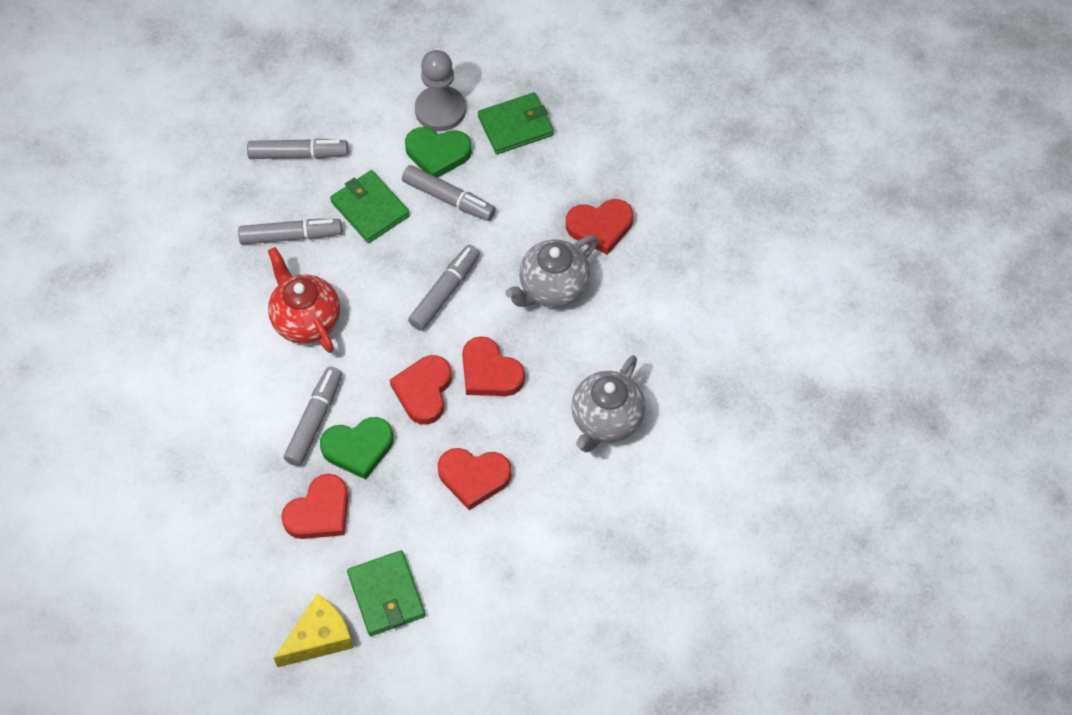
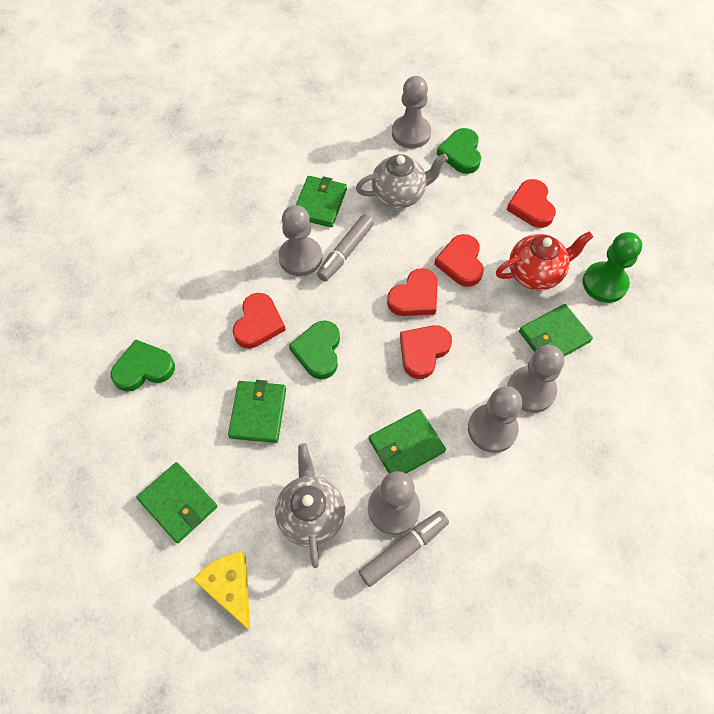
green heart: 2 -> 3
green pawn: 0 -> 1
green wallet: 3 -> 5
grey marker: 5 -> 2
grey pawn: 1 -> 5

